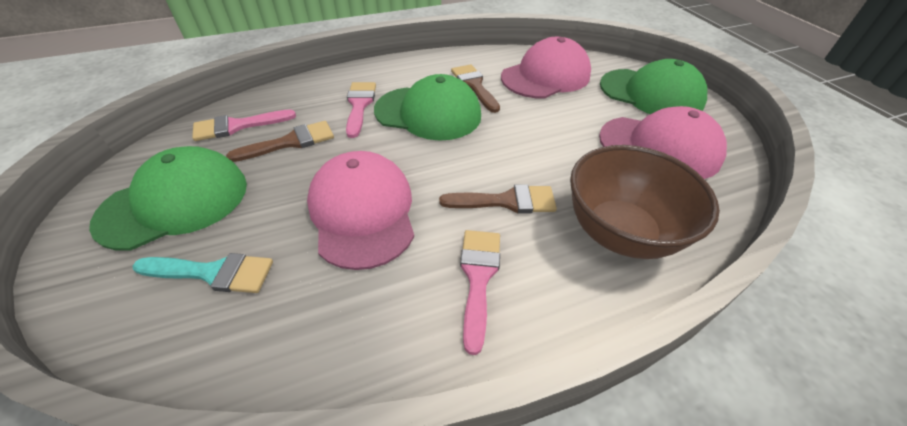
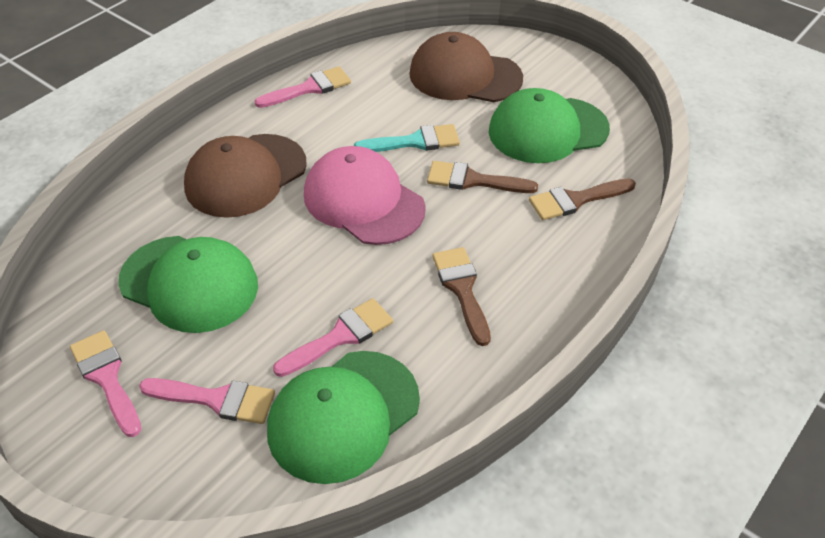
brown bowl: 1 -> 0
brown cap: 0 -> 2
pink brush: 3 -> 4
pink cap: 3 -> 1

